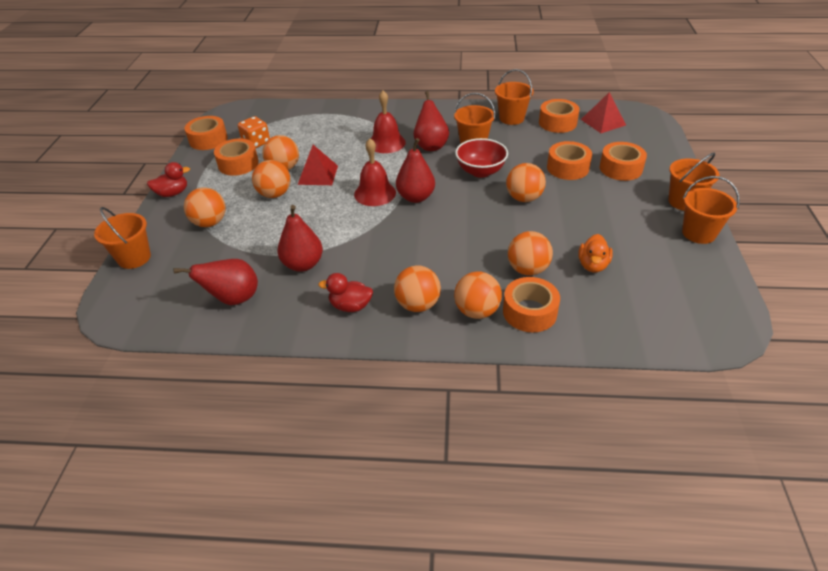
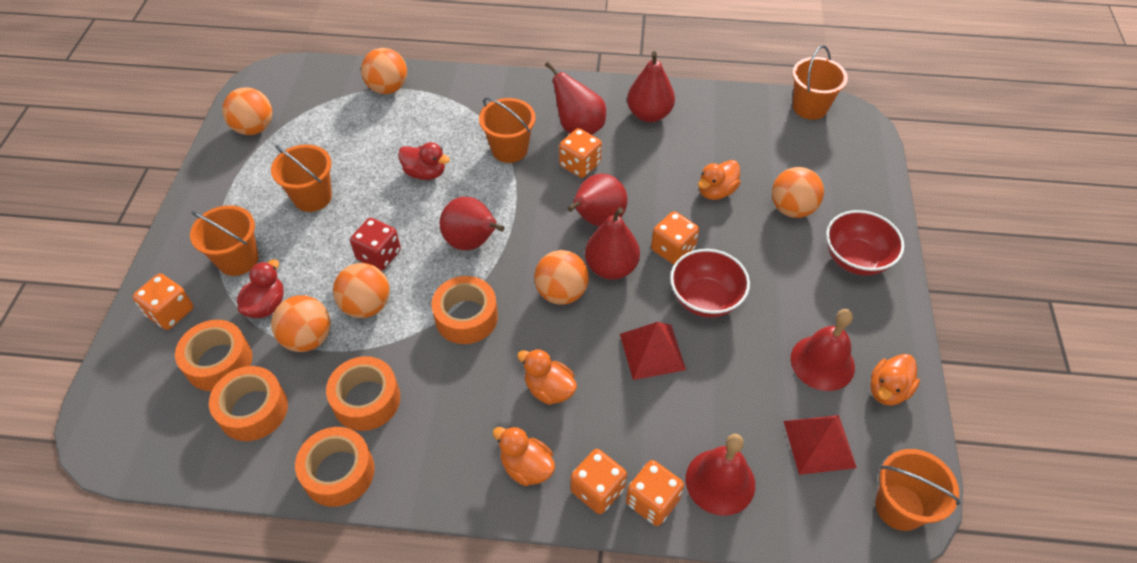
orange ball: 7 -> 6
orange dice: 1 -> 5
orange duck: 1 -> 4
orange tape: 6 -> 5
red bowl: 1 -> 2
red dice: 0 -> 1
red pear: 4 -> 5

